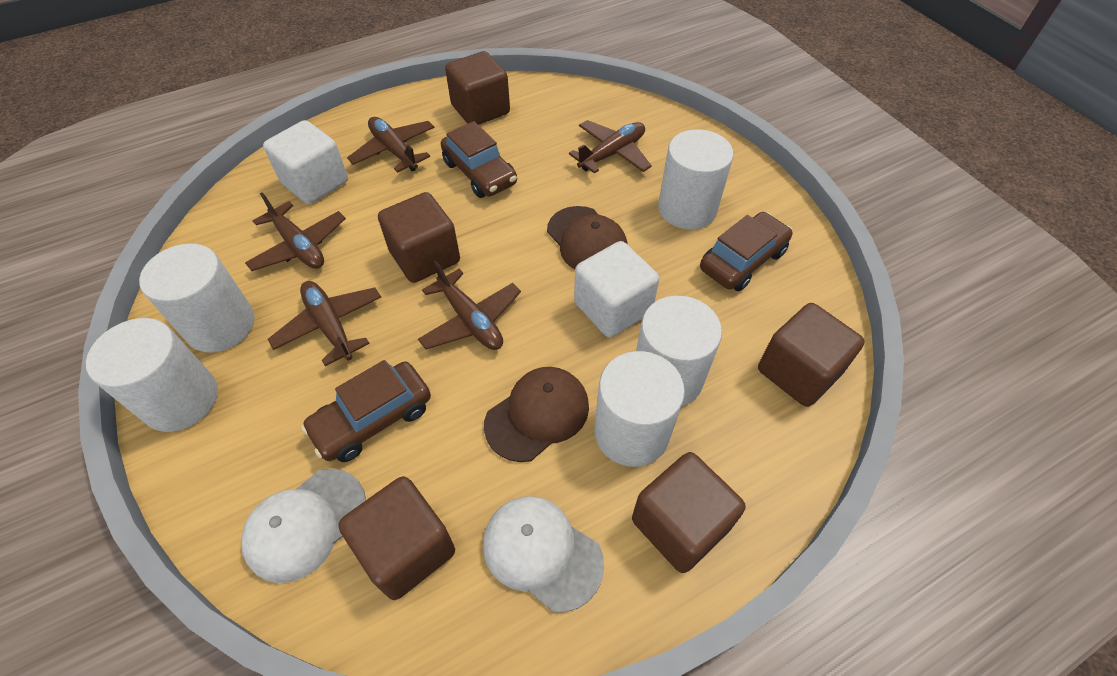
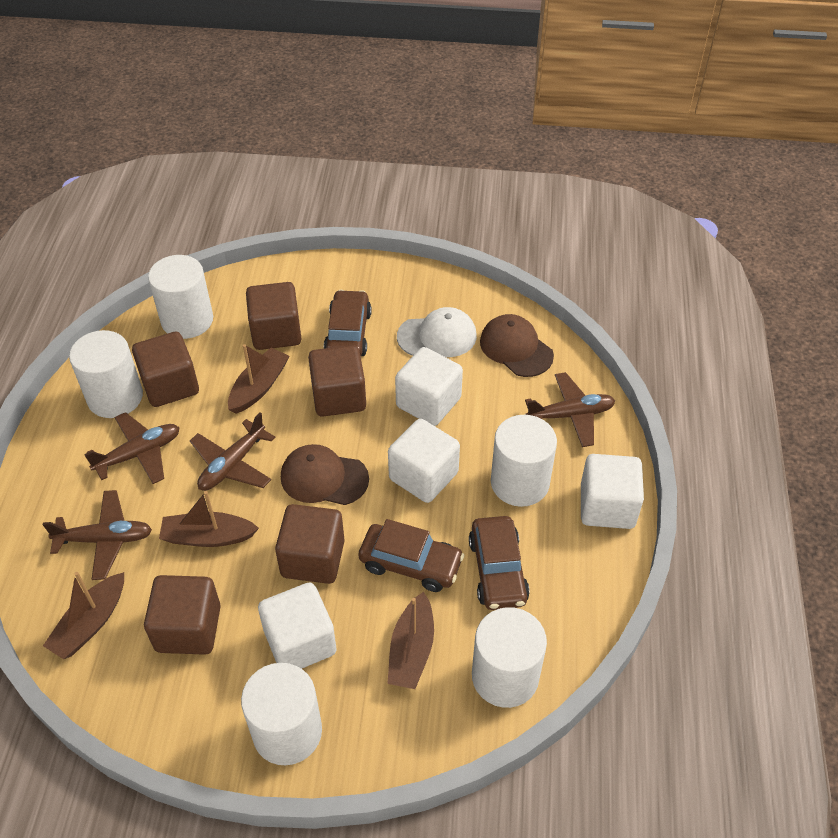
brown boat: 0 -> 4
brown plane: 5 -> 4
white cap: 2 -> 1
white cube: 2 -> 4

